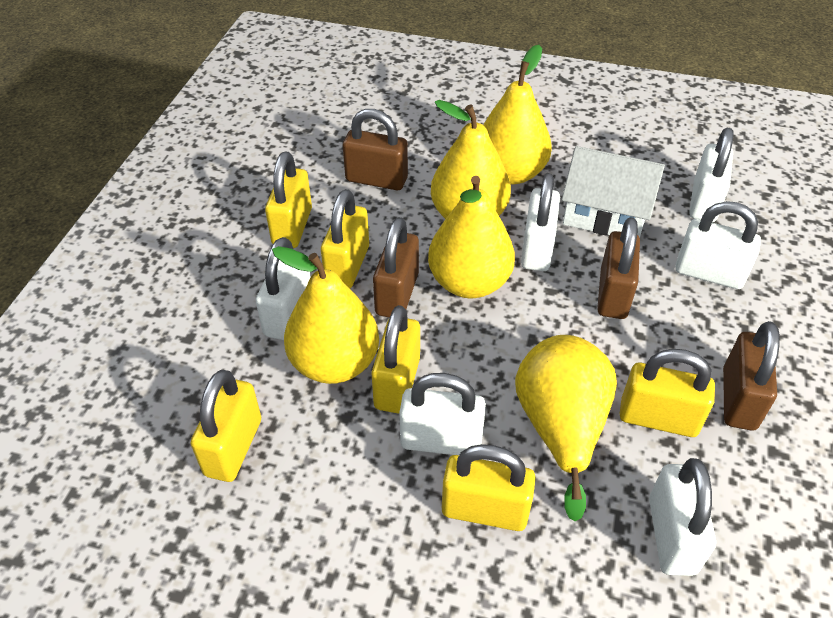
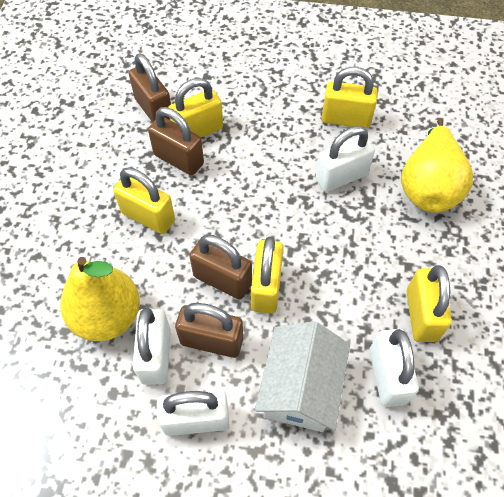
white padlock: 6 -> 4
yellow padlock: 6 -> 5
yellow pear: 5 -> 2

